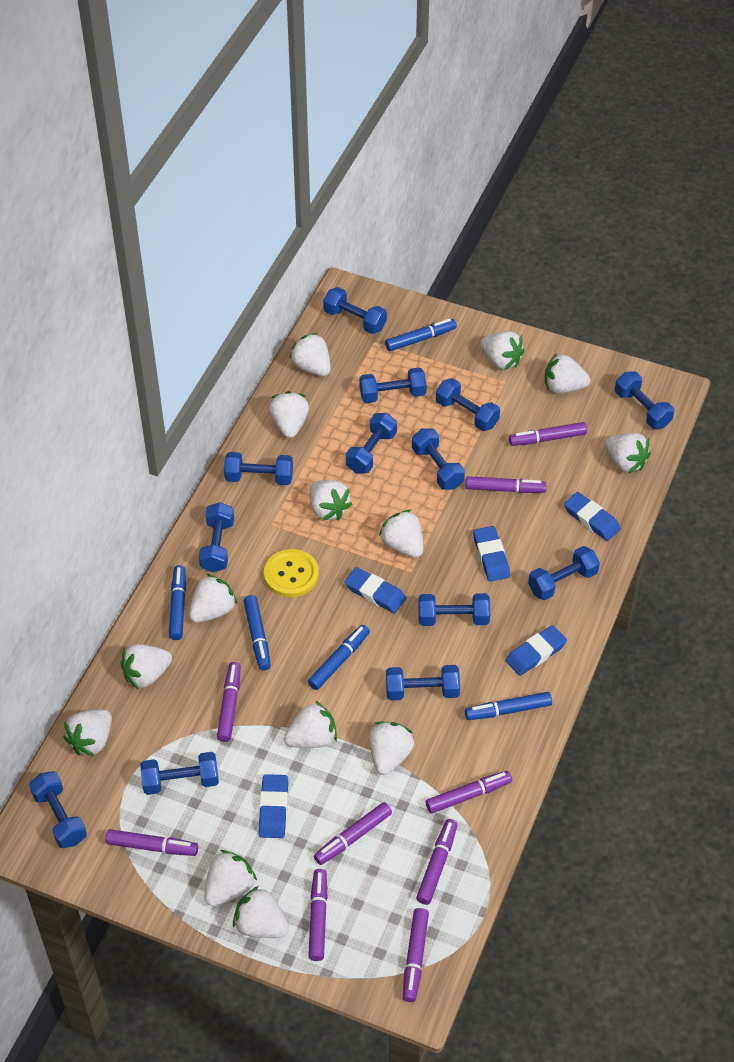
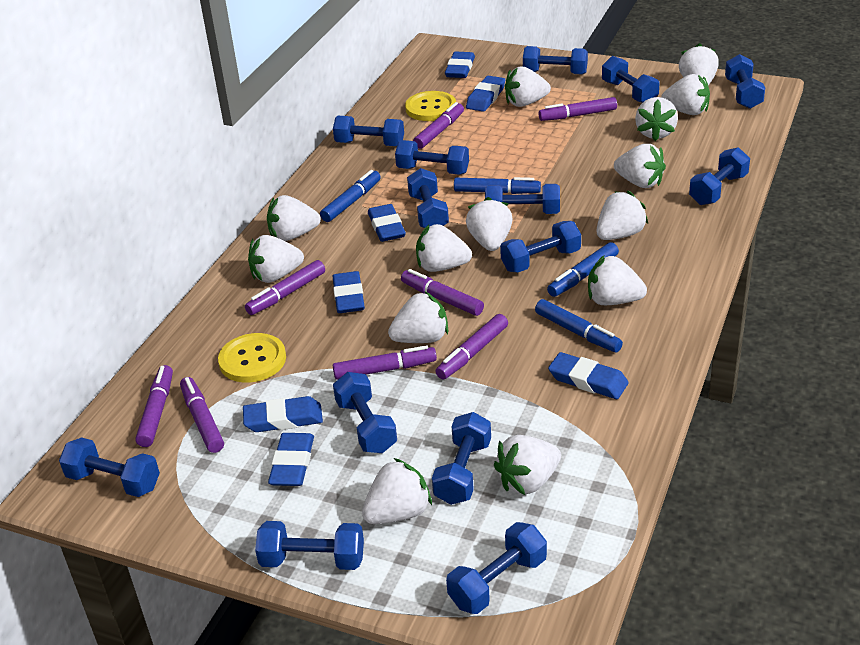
blue dumbbell: 13 -> 14
blue eraser: 5 -> 7
blue marker: 5 -> 4
purple marker: 9 -> 8
yellow button: 1 -> 2

